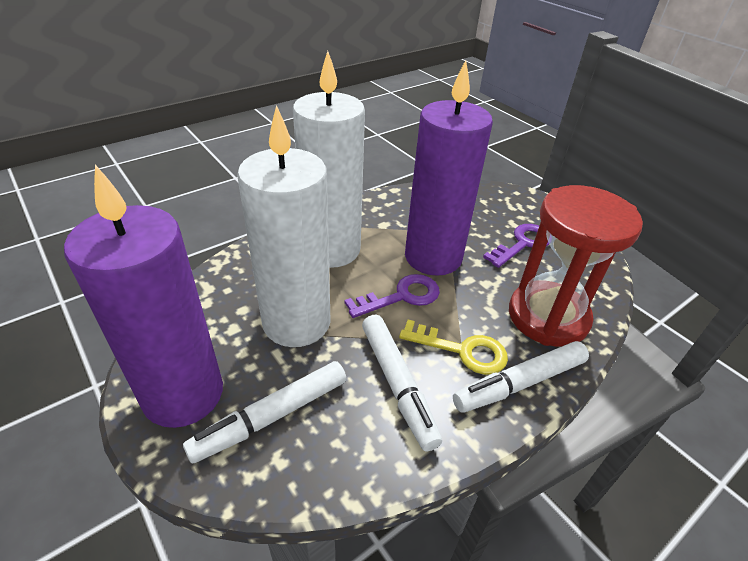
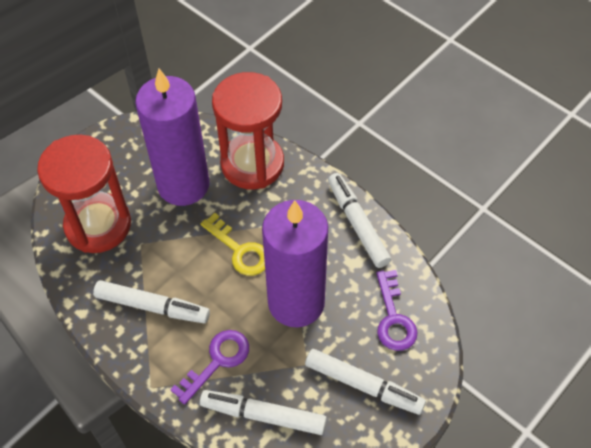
red hourglass: 1 -> 2
white candle: 2 -> 0
white marker: 3 -> 4

